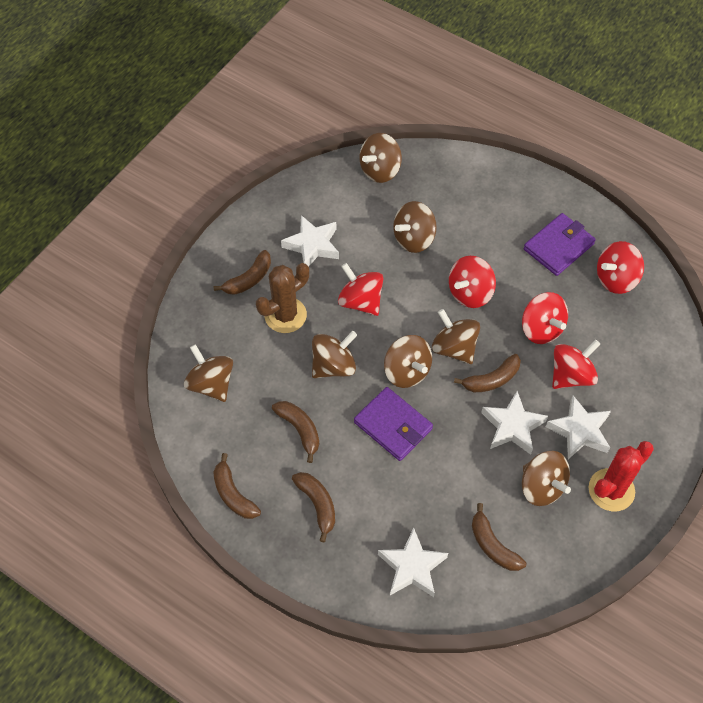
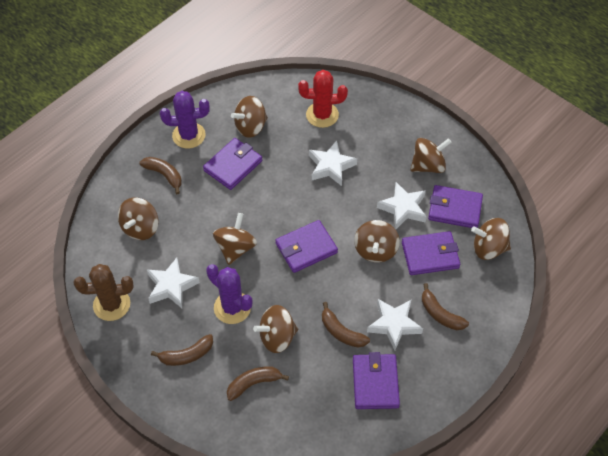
brown banana: 6 -> 5
purple cactus: 0 -> 2
purple wallet: 2 -> 5
red spinning top: 5 -> 0

